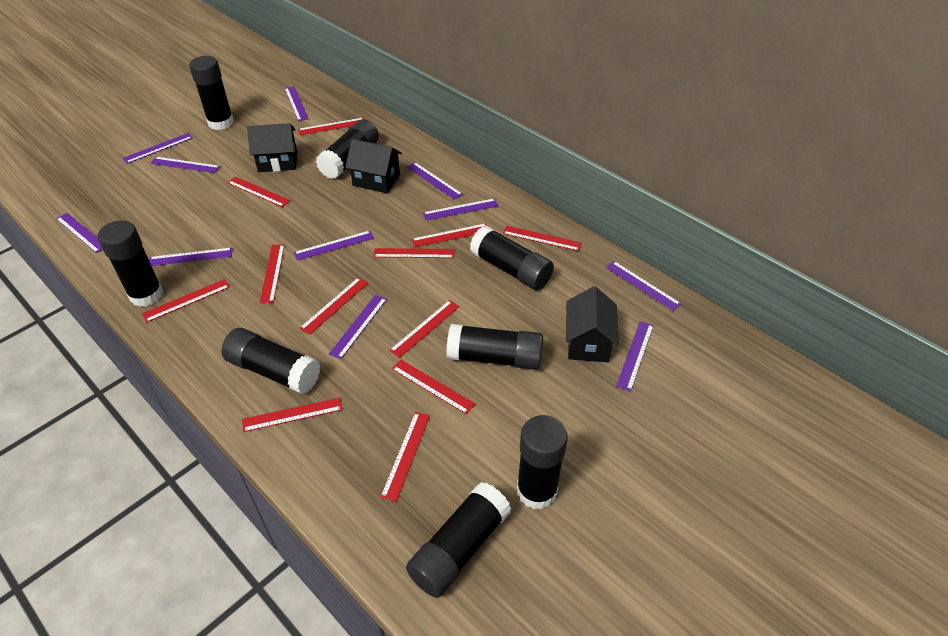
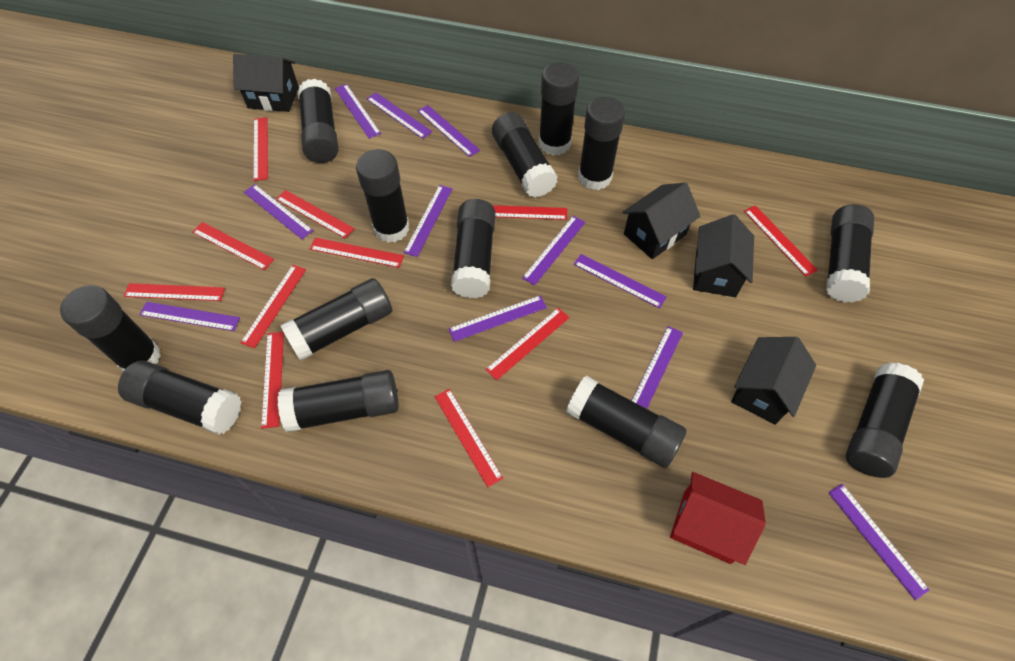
black glue stick: 8 -> 13
black house: 3 -> 4
red house: 0 -> 1
red ruler: 12 -> 11

